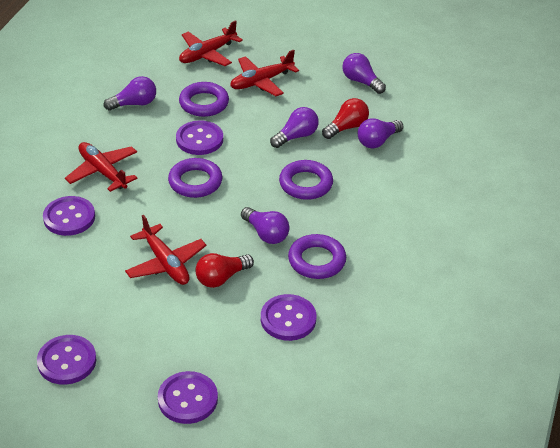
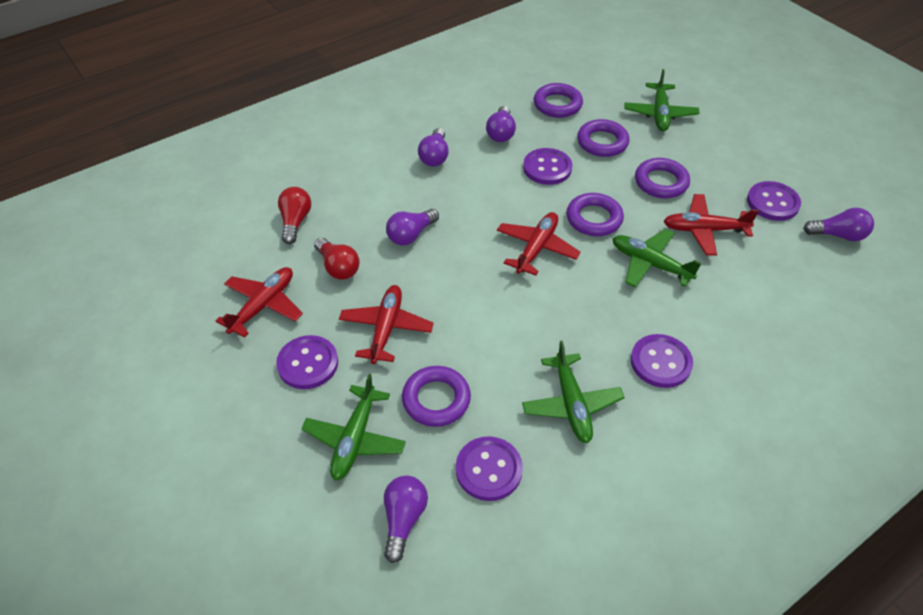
green plane: 0 -> 4
purple ring: 4 -> 5

